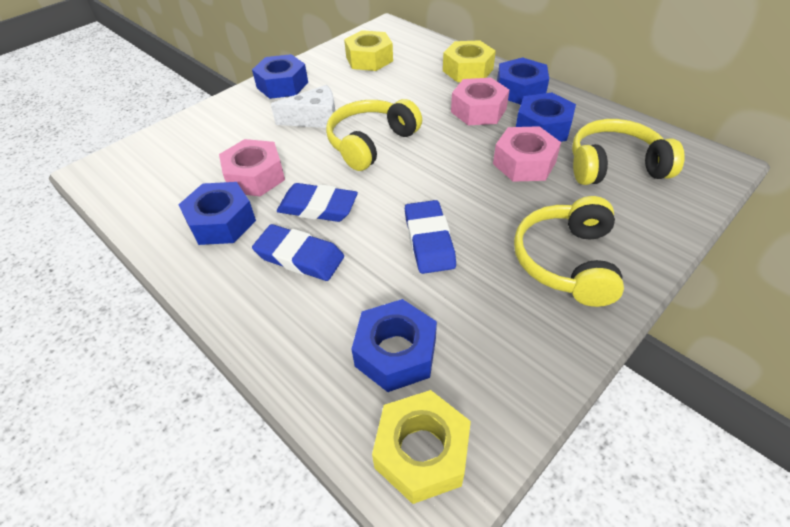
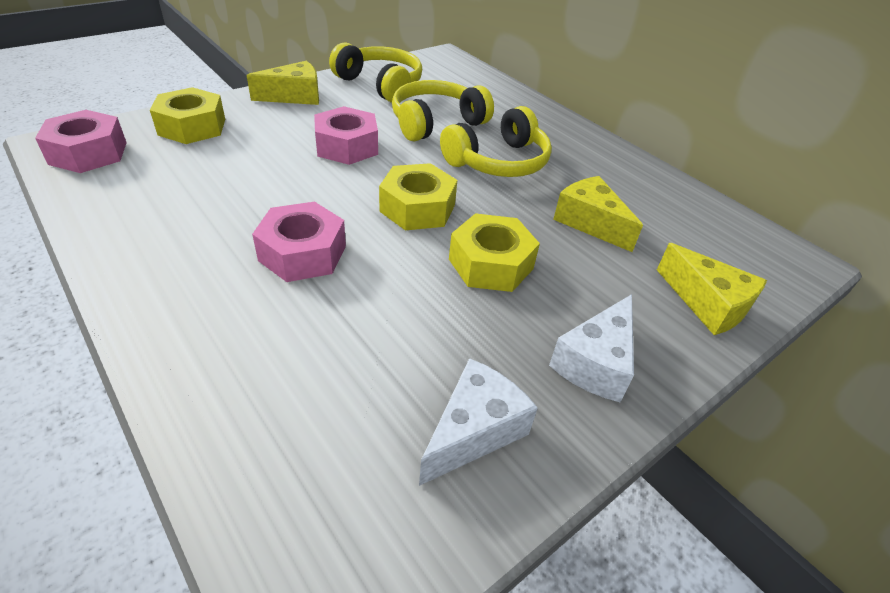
blue eraser: 3 -> 0
blue nut: 5 -> 0
white cheese: 1 -> 2
yellow cheese: 0 -> 3

